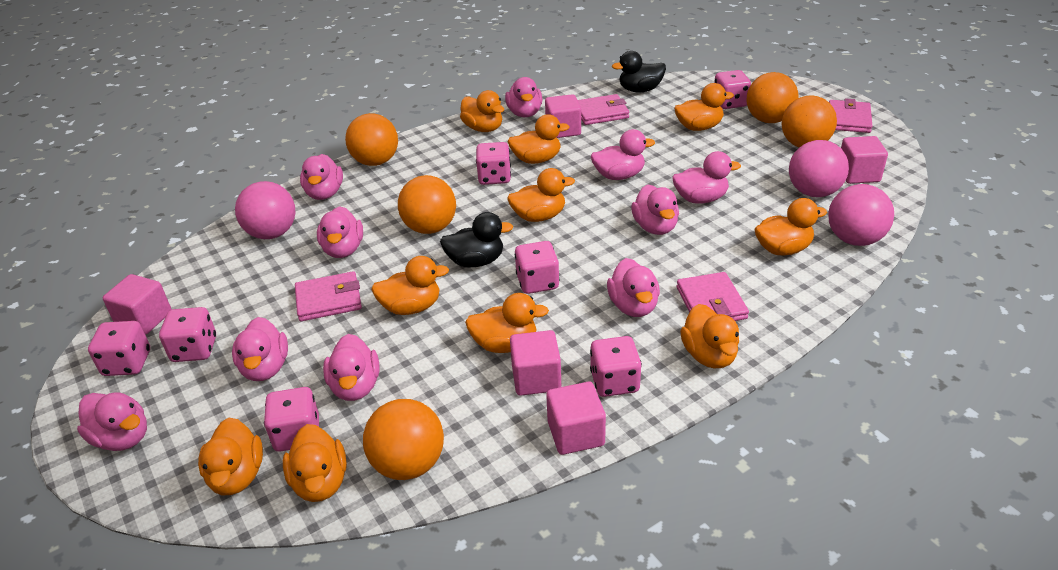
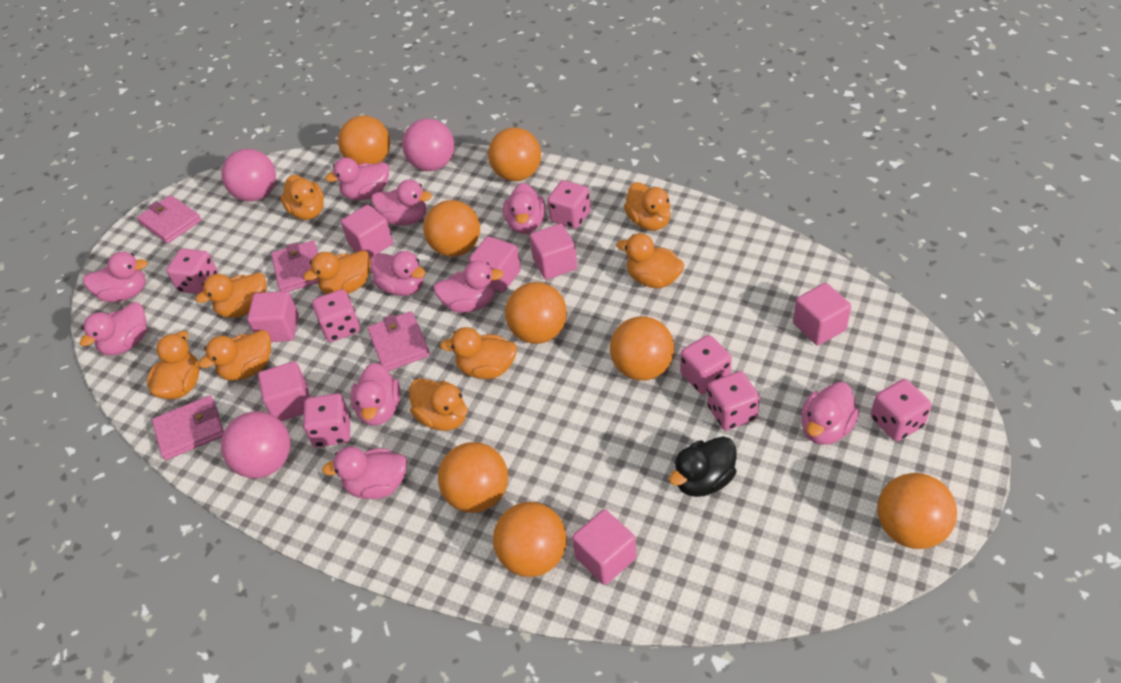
black duck: 2 -> 1
orange ball: 5 -> 8
orange duck: 10 -> 9
pink cube: 5 -> 7

